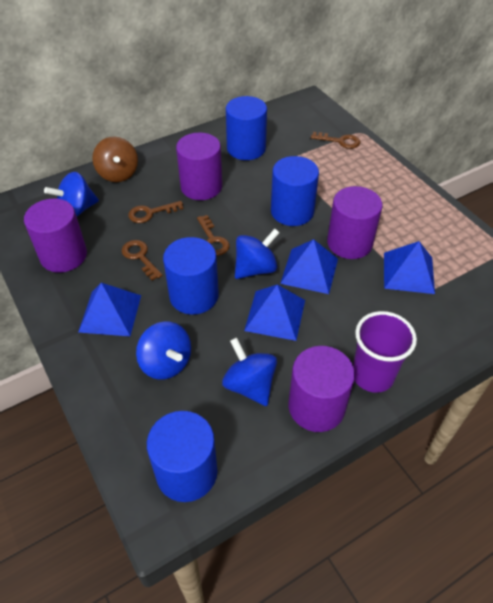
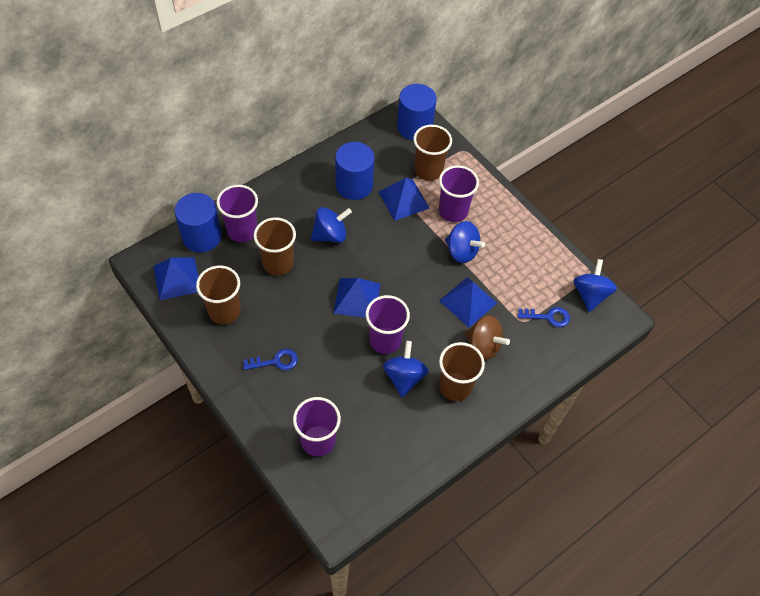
blue cylinder: 4 -> 3
blue key: 0 -> 2
brown cup: 0 -> 4
brown key: 4 -> 0
purple cup: 1 -> 4
purple cylinder: 4 -> 0

